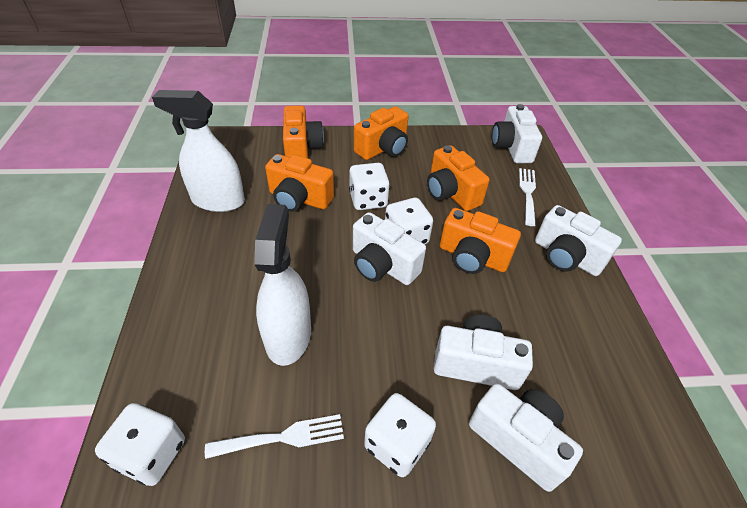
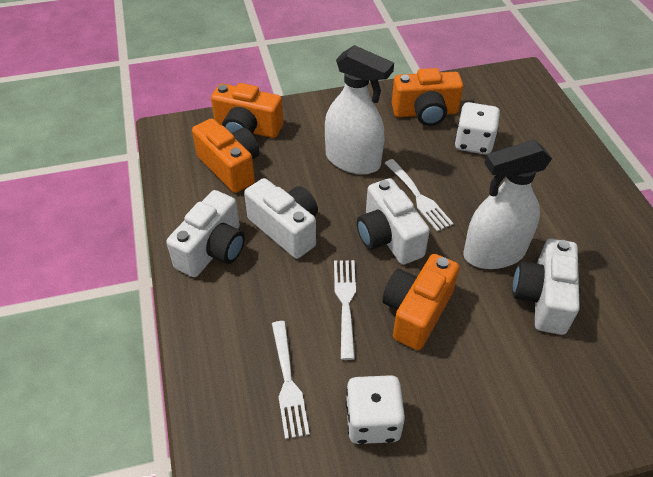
orange camera: 5 -> 4
white camera: 5 -> 4
white dice: 4 -> 2
white fork: 2 -> 3

